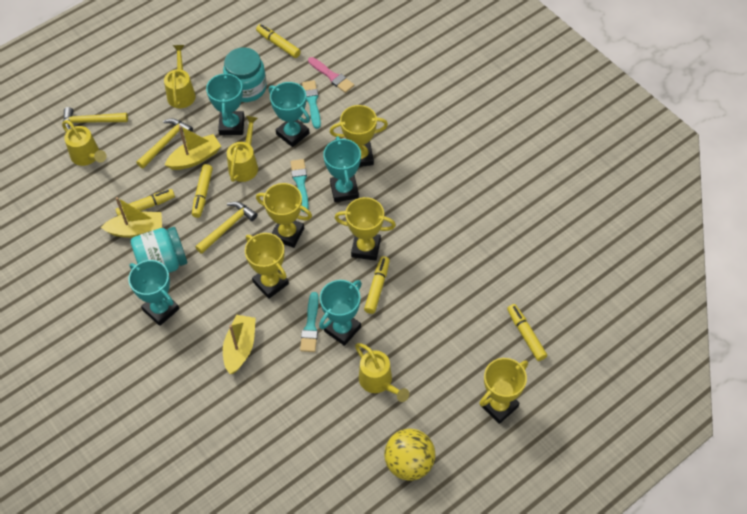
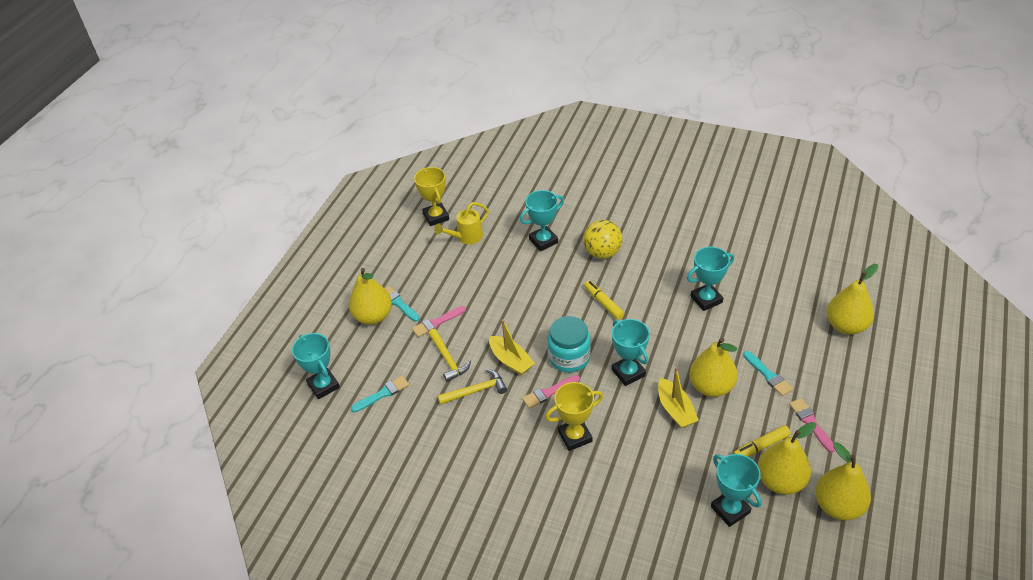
pink brush: 1 -> 3
turquoise jar: 2 -> 1
yellow boat: 3 -> 2
yellow hammer: 3 -> 2
yellow marker: 5 -> 2
yellow pear: 0 -> 5
yellow trophy: 5 -> 2
yellow watering can: 4 -> 1

